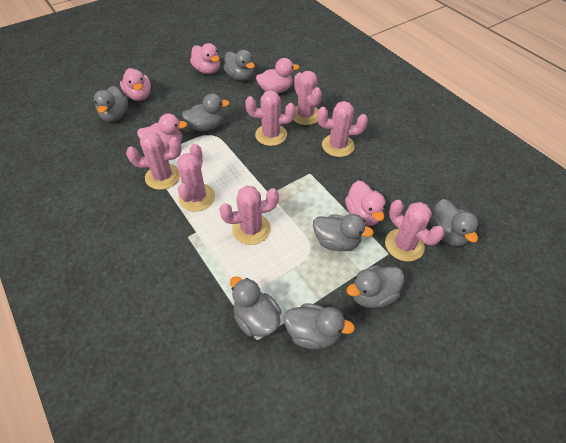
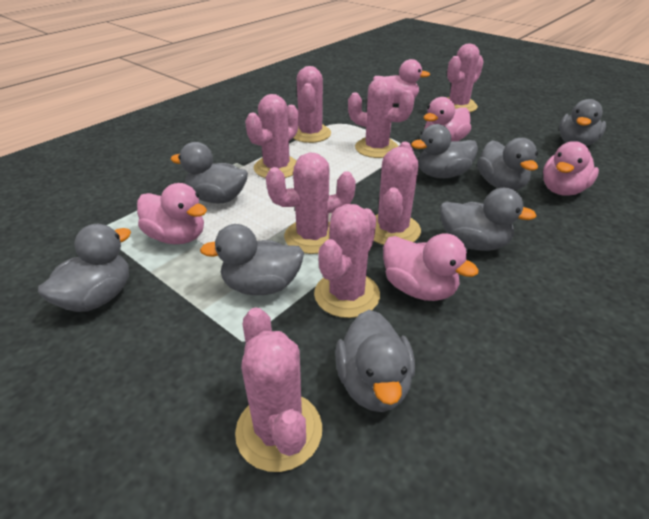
pink cactus: 7 -> 8

